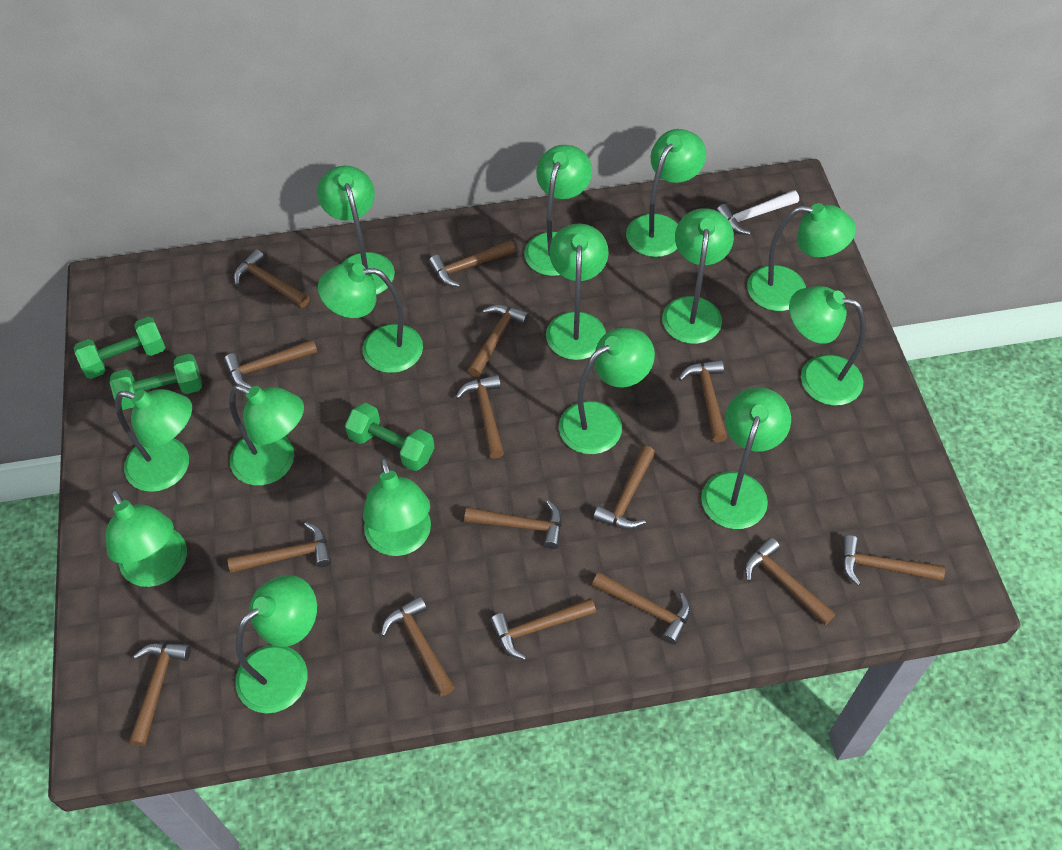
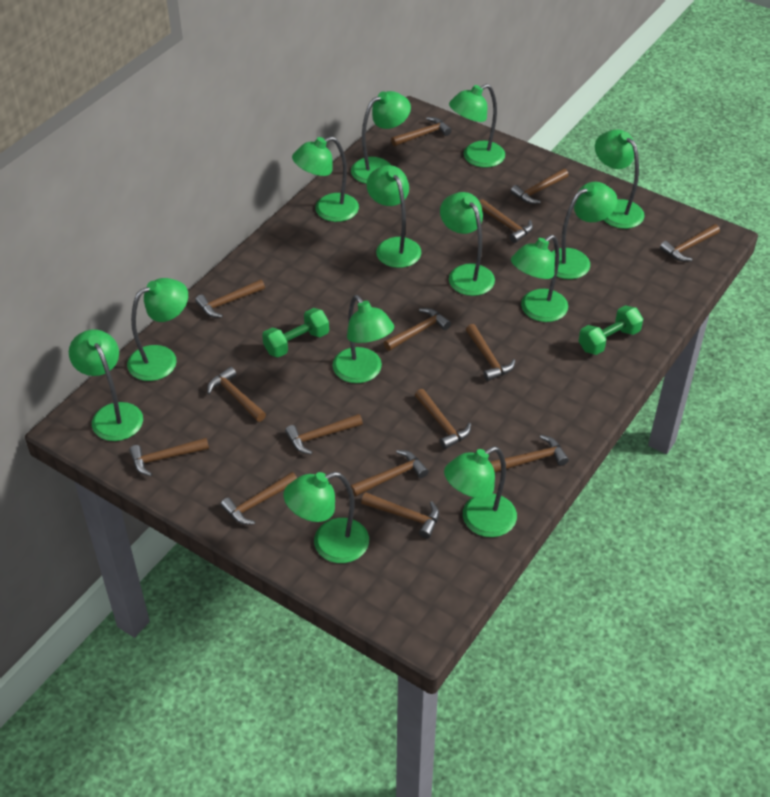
green dumbbell: 3 -> 2
green lamp: 15 -> 13
white hammer: 1 -> 0

